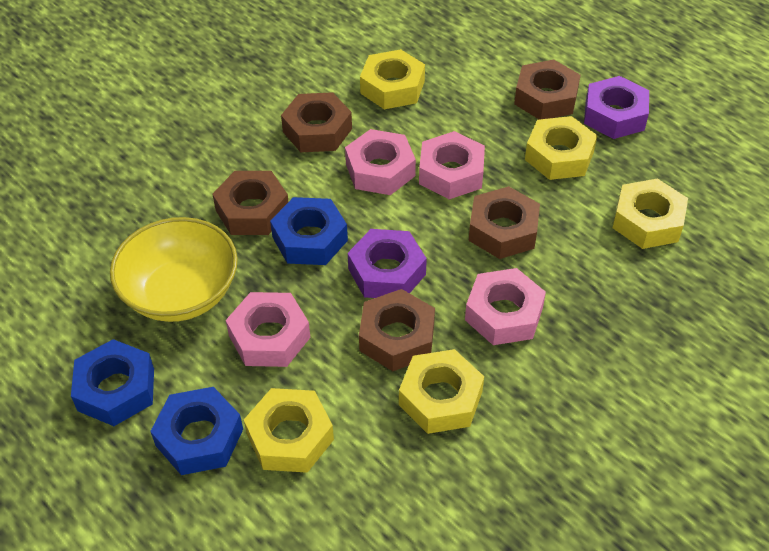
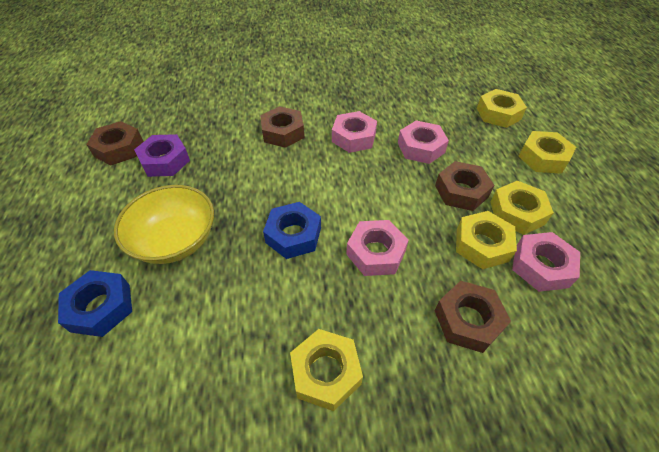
blue nut: 3 -> 2
brown nut: 5 -> 4
purple nut: 2 -> 1

